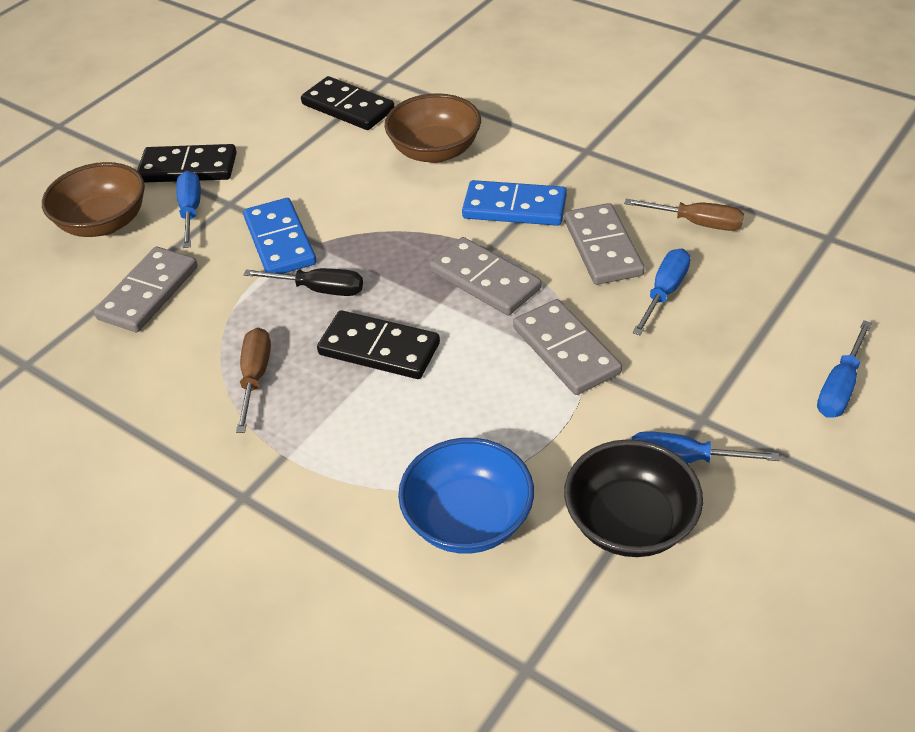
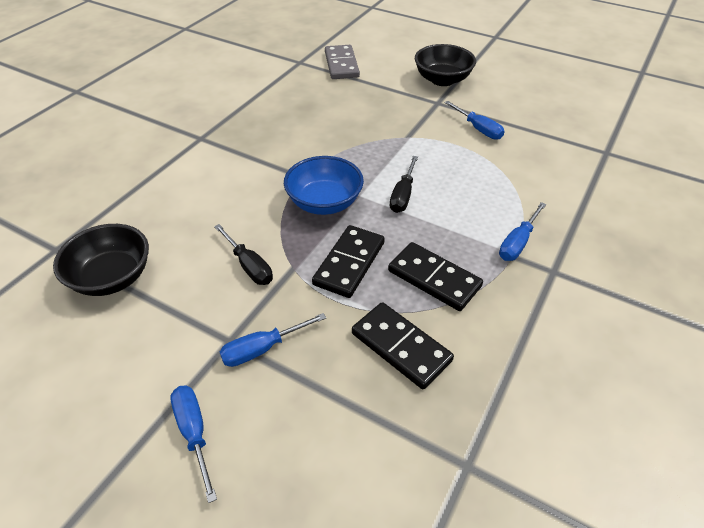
black bowl: 1 -> 2
black screwdriver: 1 -> 2
blue domino: 2 -> 0
brown bowl: 2 -> 0
brown screwdriver: 2 -> 0
grey domino: 4 -> 1

